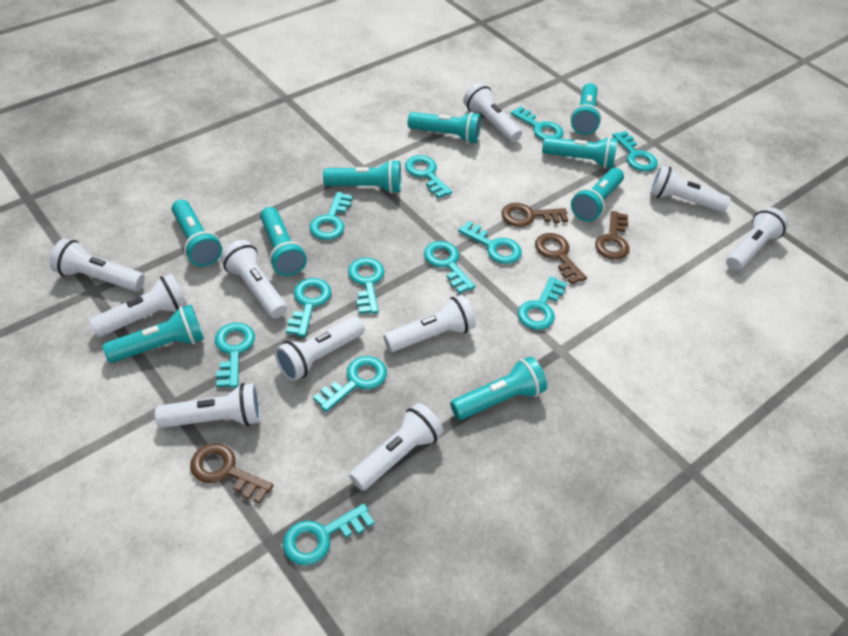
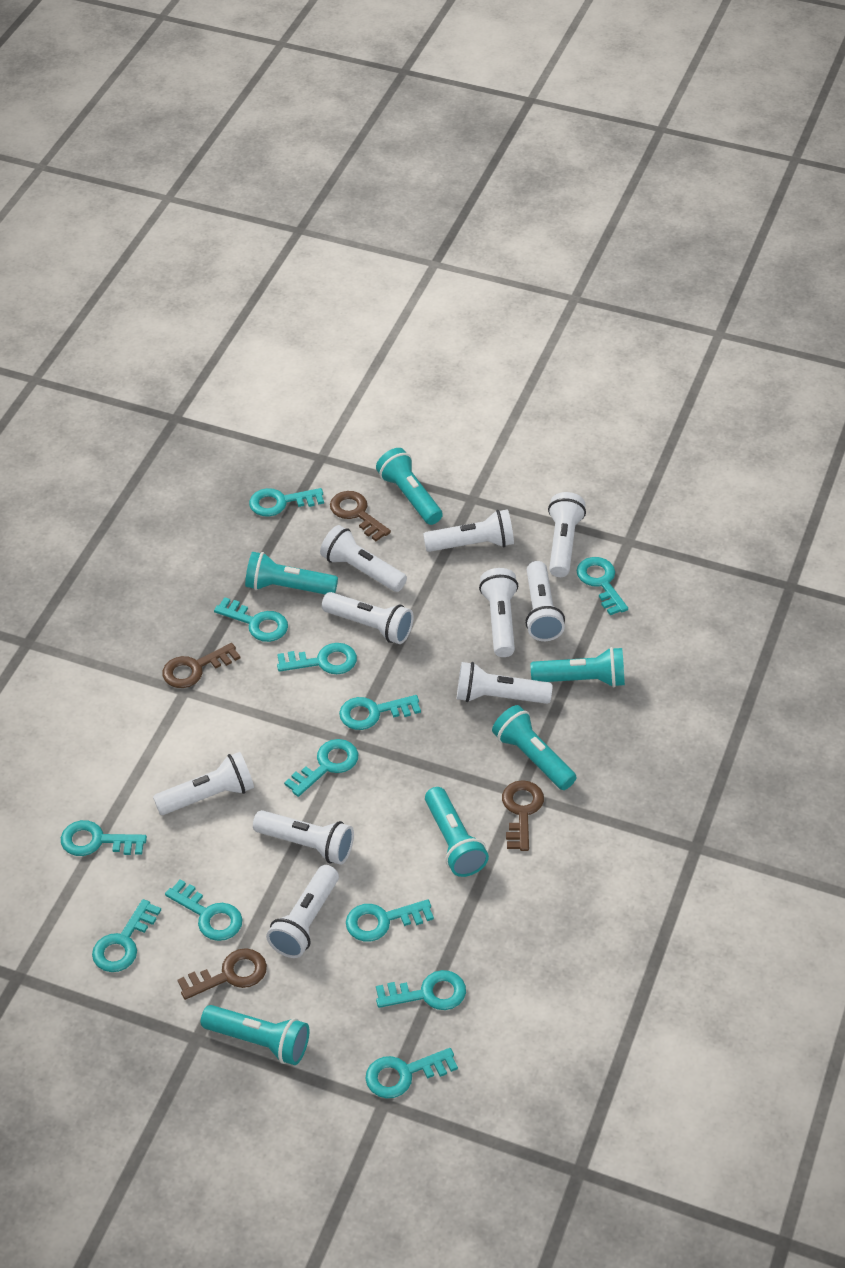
turquoise flashlight: 9 -> 6

